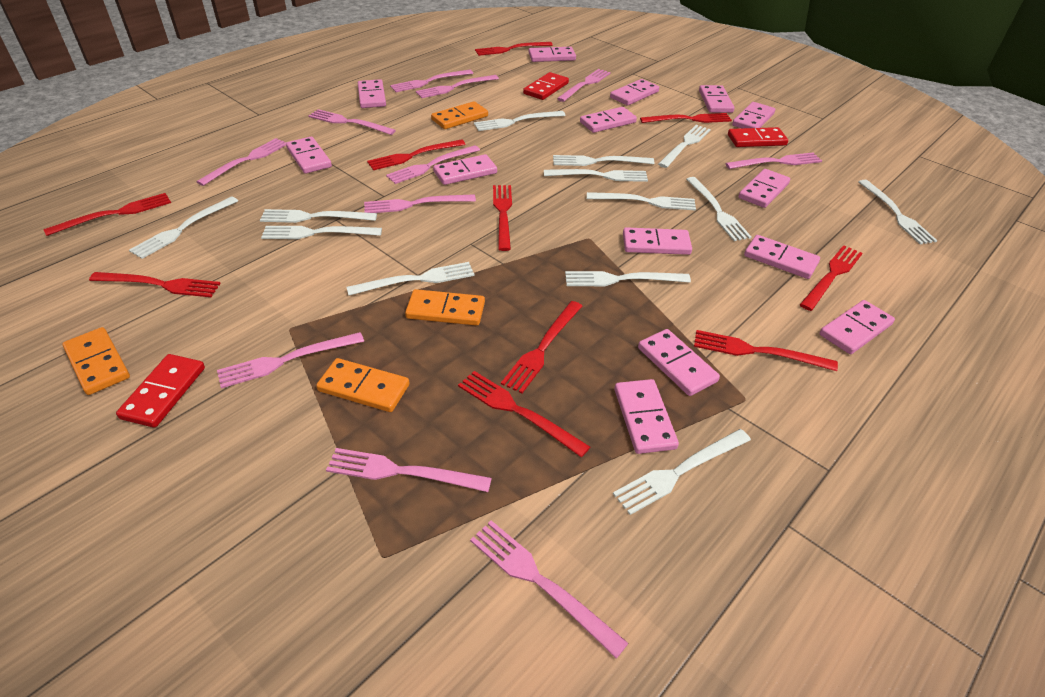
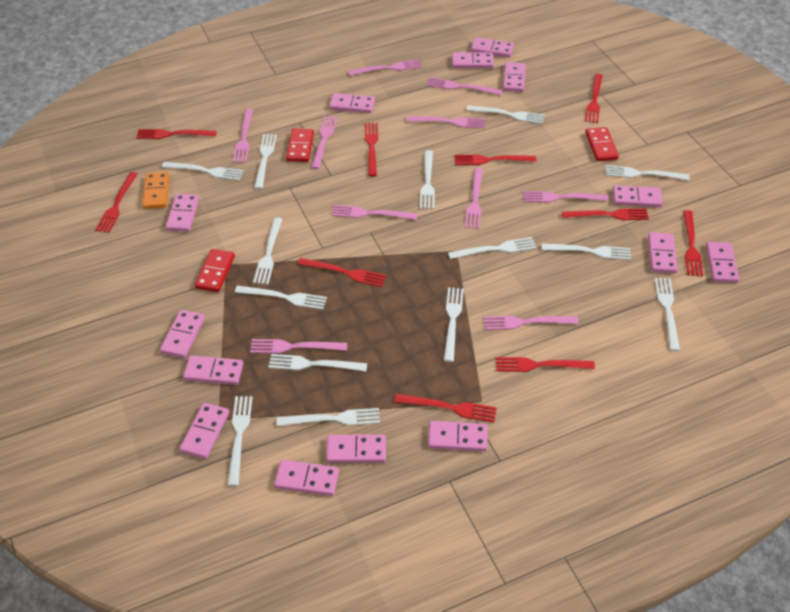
orange domino: 4 -> 1
pink fork: 11 -> 10
white fork: 13 -> 14

